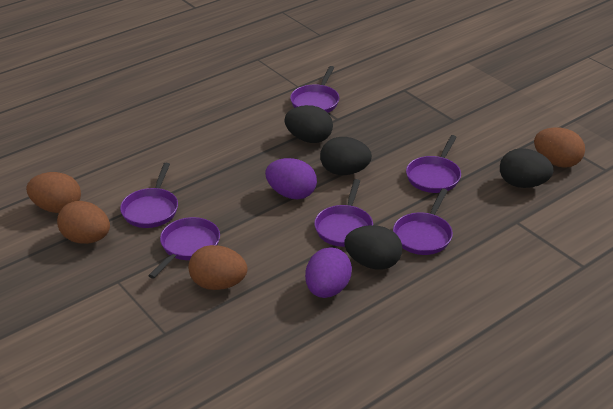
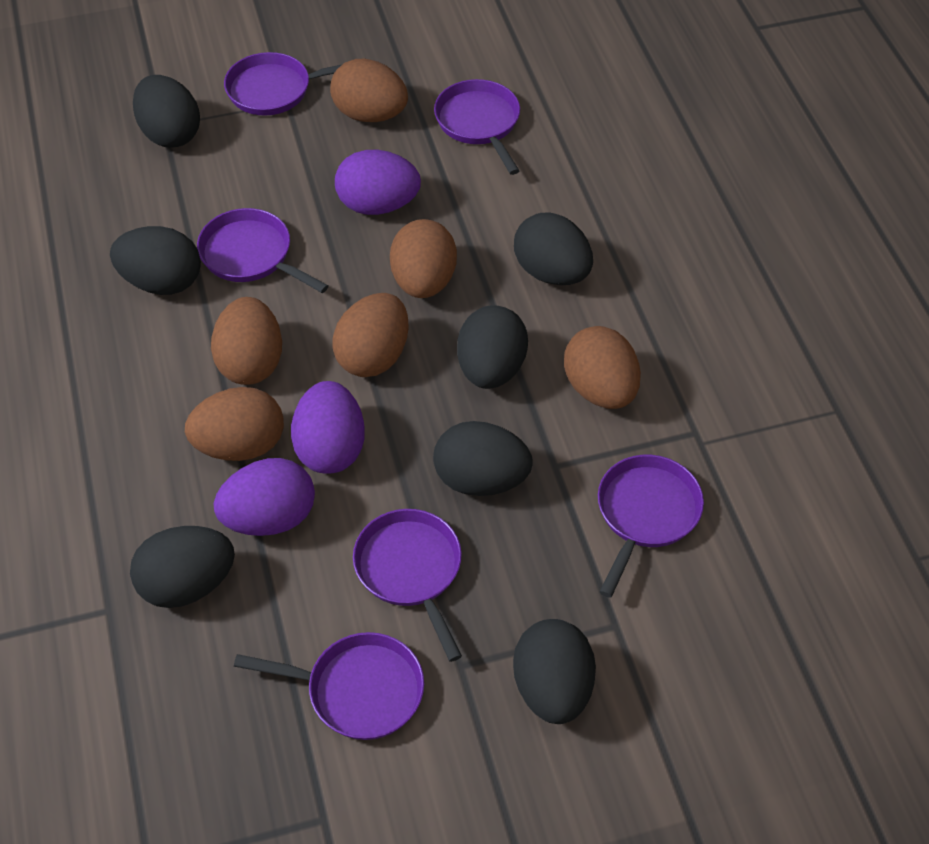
black egg: 4 -> 7
brown egg: 4 -> 6
purple egg: 2 -> 3

